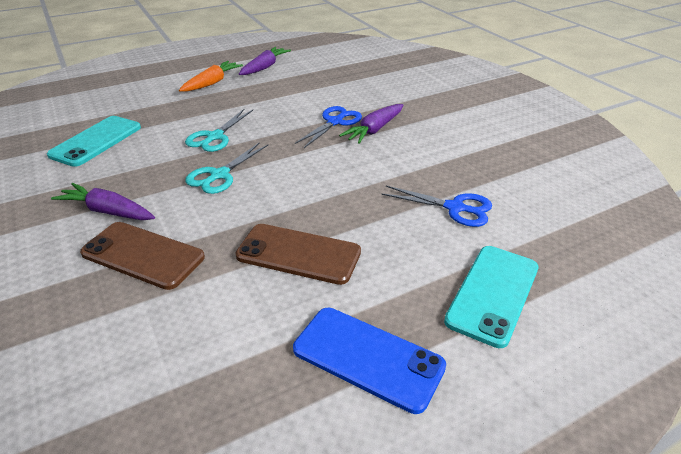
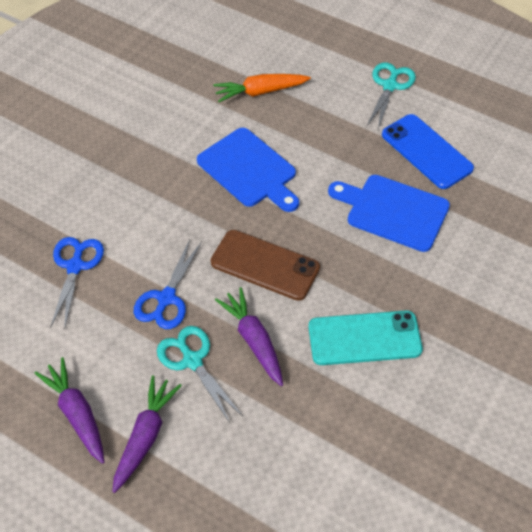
blue cutting board: 0 -> 2
brown phone: 2 -> 1
turquoise phone: 2 -> 1

